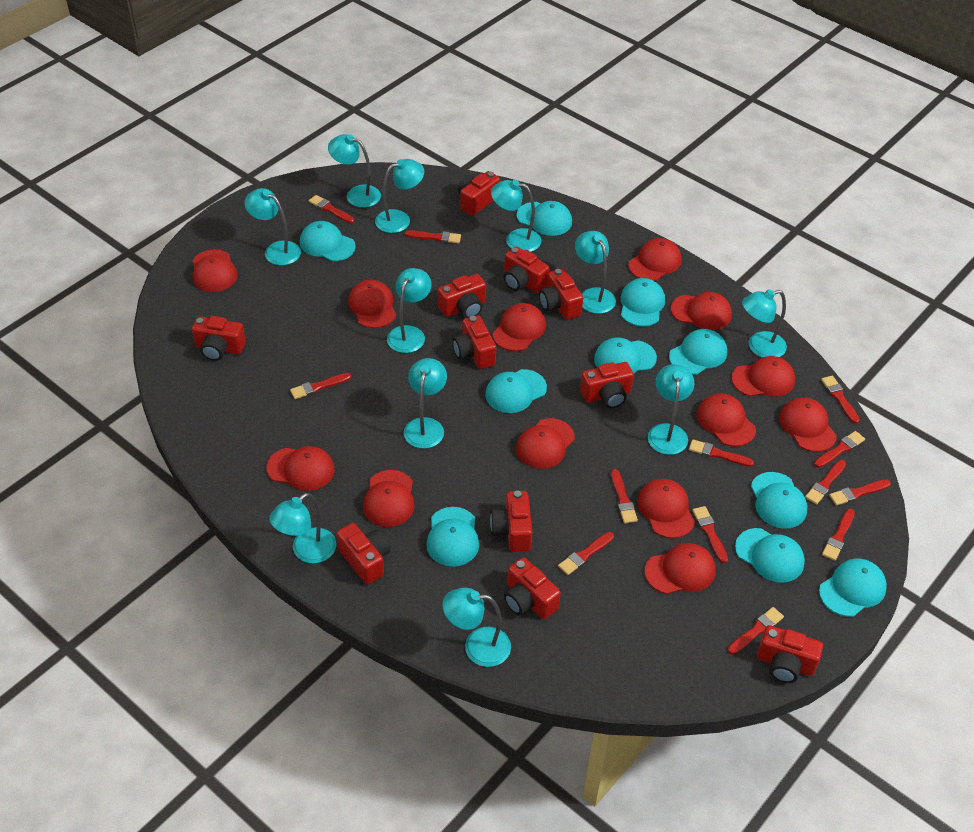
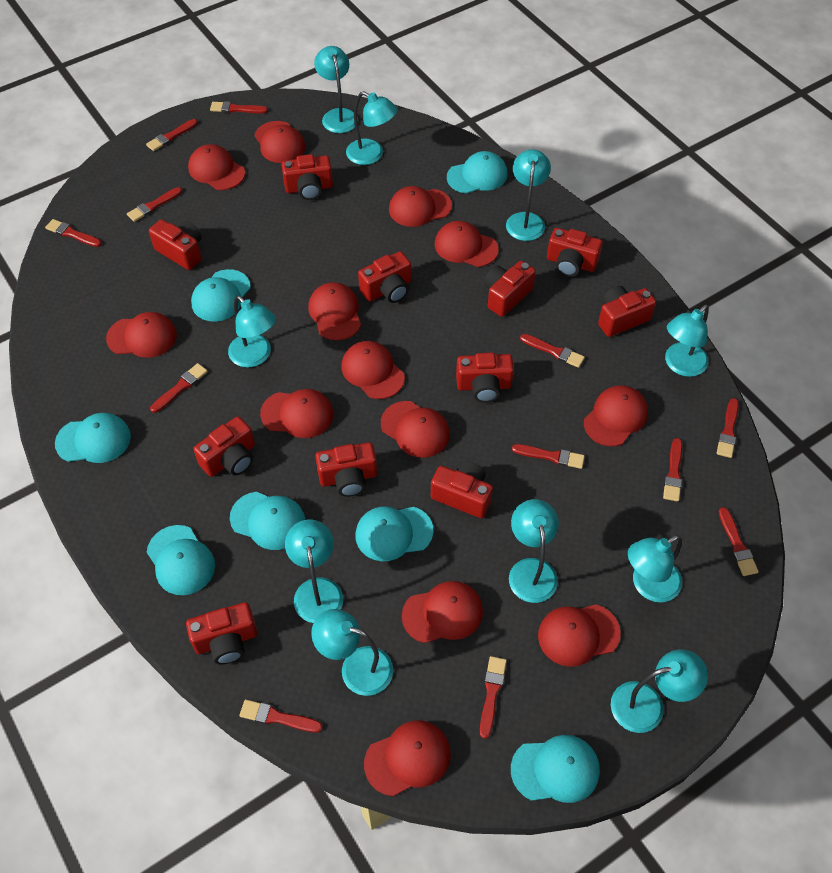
red brush: 13 -> 12
turquoise cap: 10 -> 7
turquoise lamp: 11 -> 10

